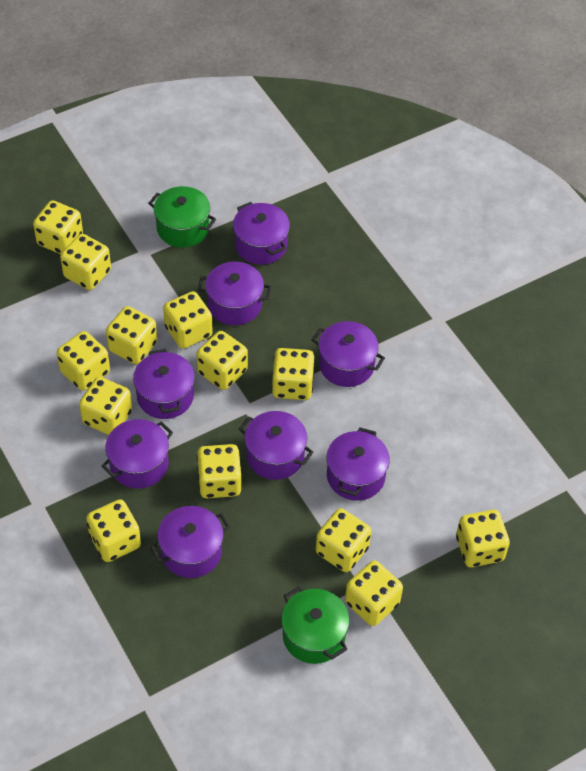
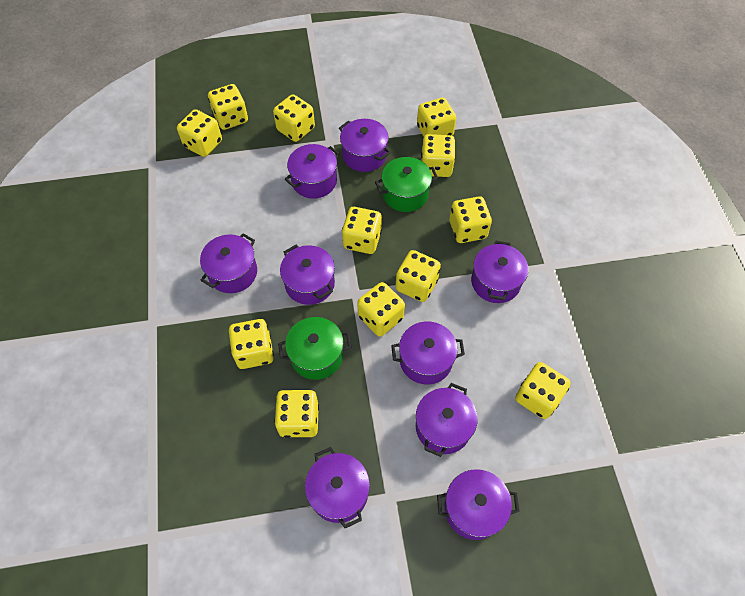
purple pot: 8 -> 9
yellow dice: 13 -> 12

